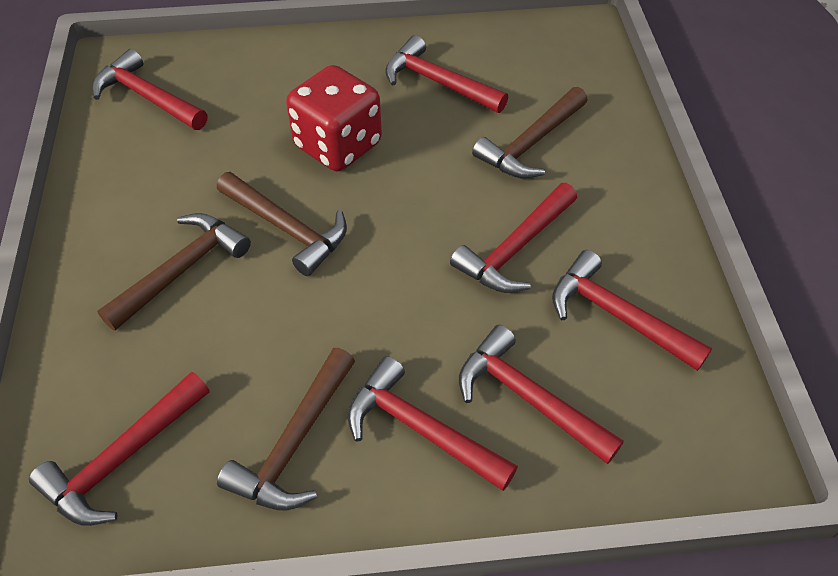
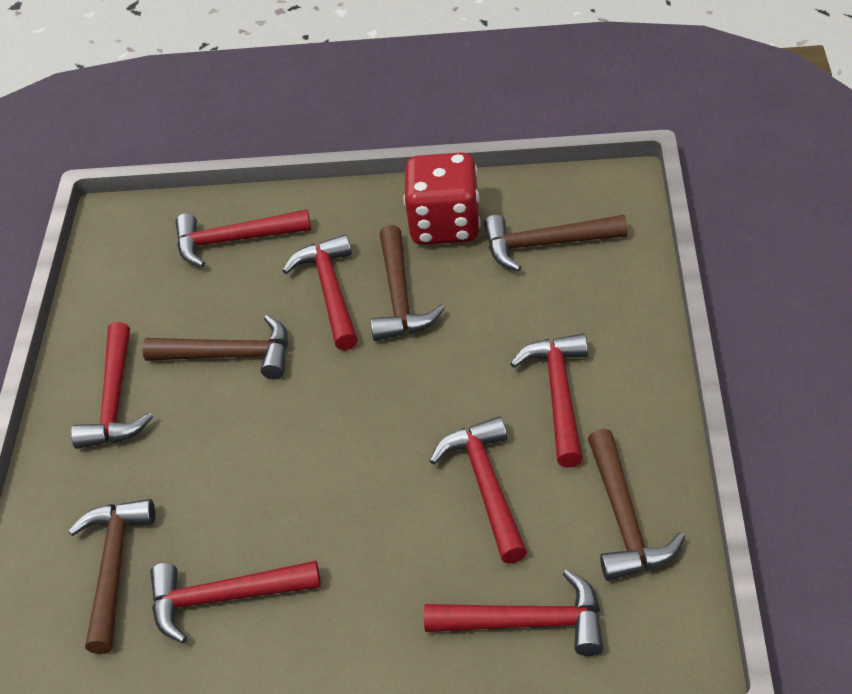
brown hammer: 4 -> 5

